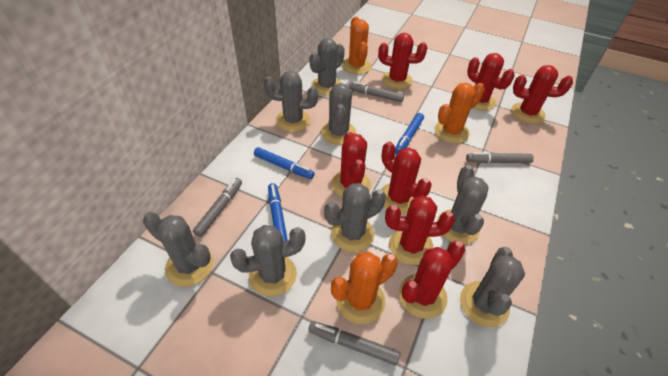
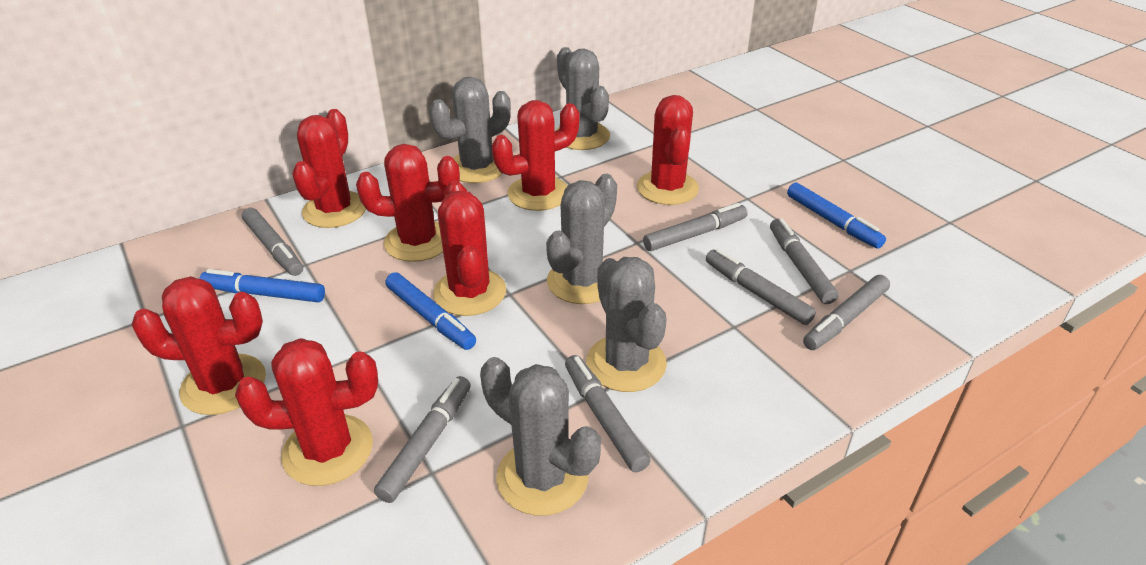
grey cactus: 8 -> 5
grey marker: 4 -> 7
orange cactus: 3 -> 0

